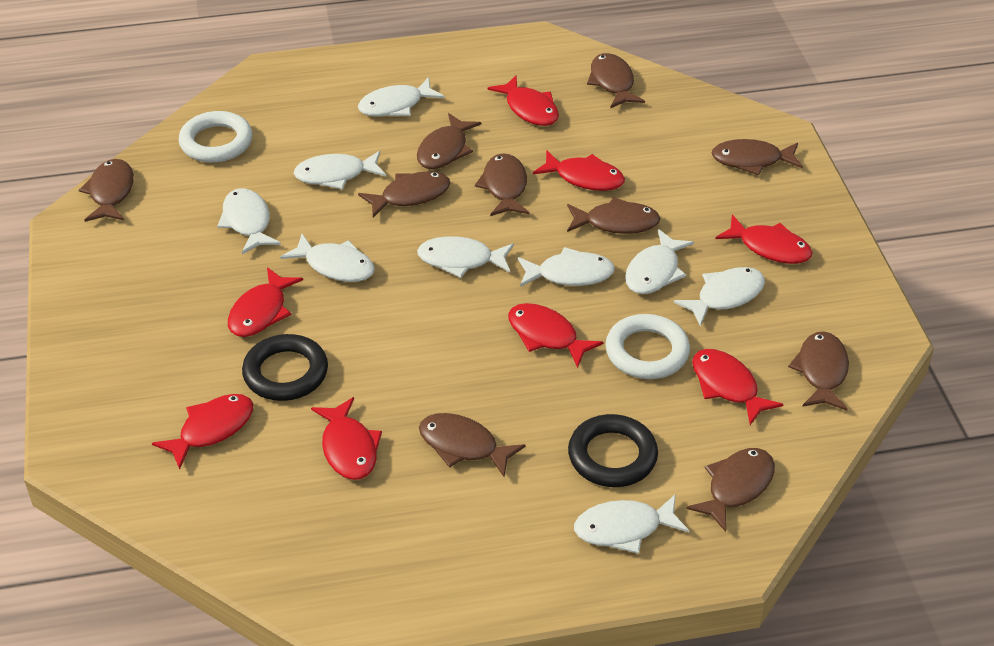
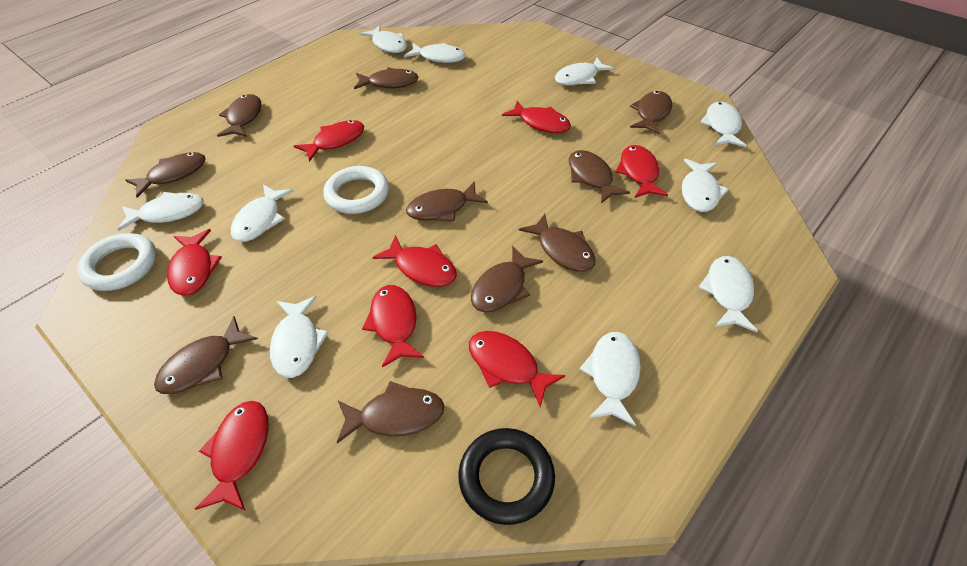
black ring: 2 -> 1
white fish: 9 -> 10

